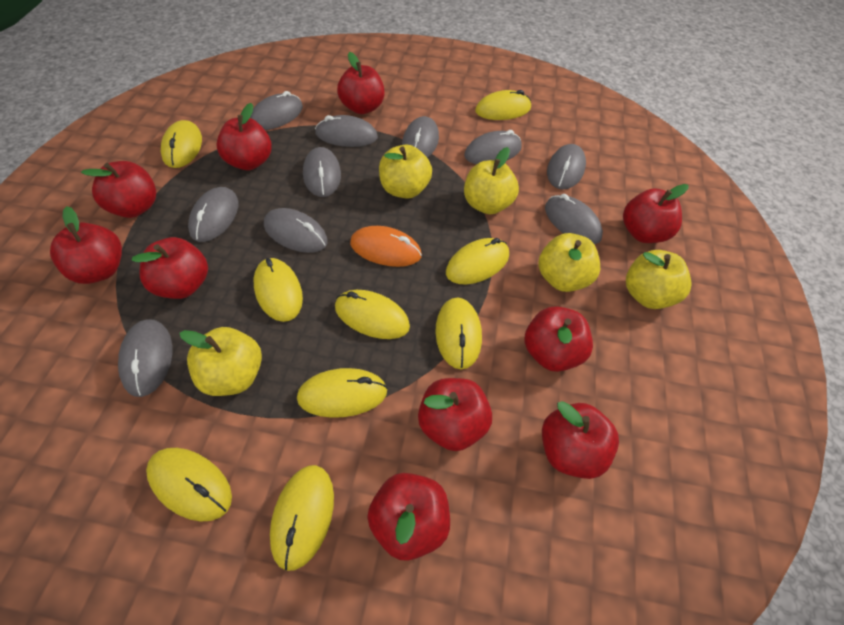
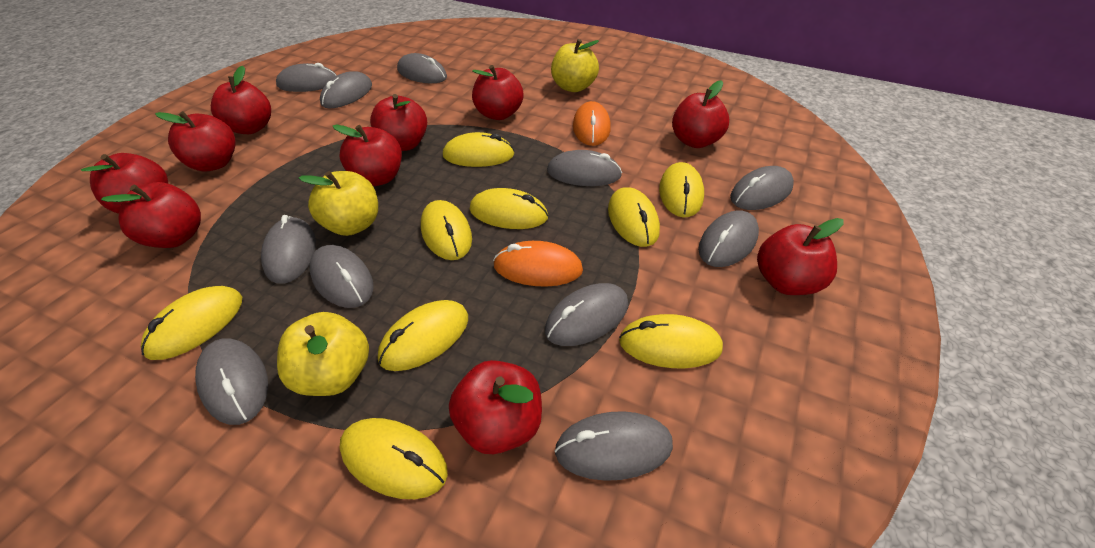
grey mouse: 10 -> 11
orange mouse: 1 -> 2
yellow apple: 5 -> 3

